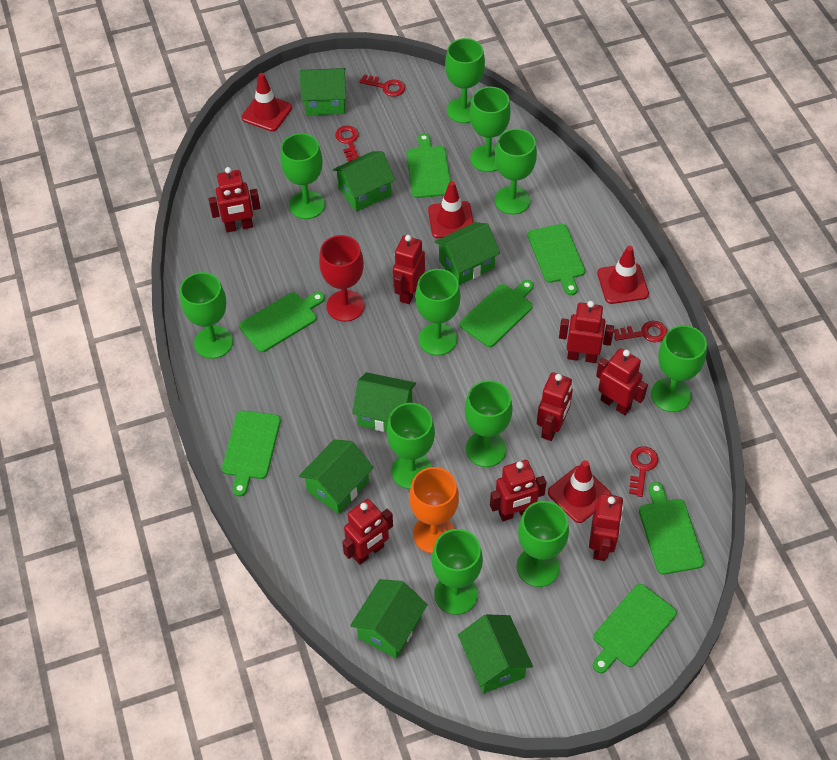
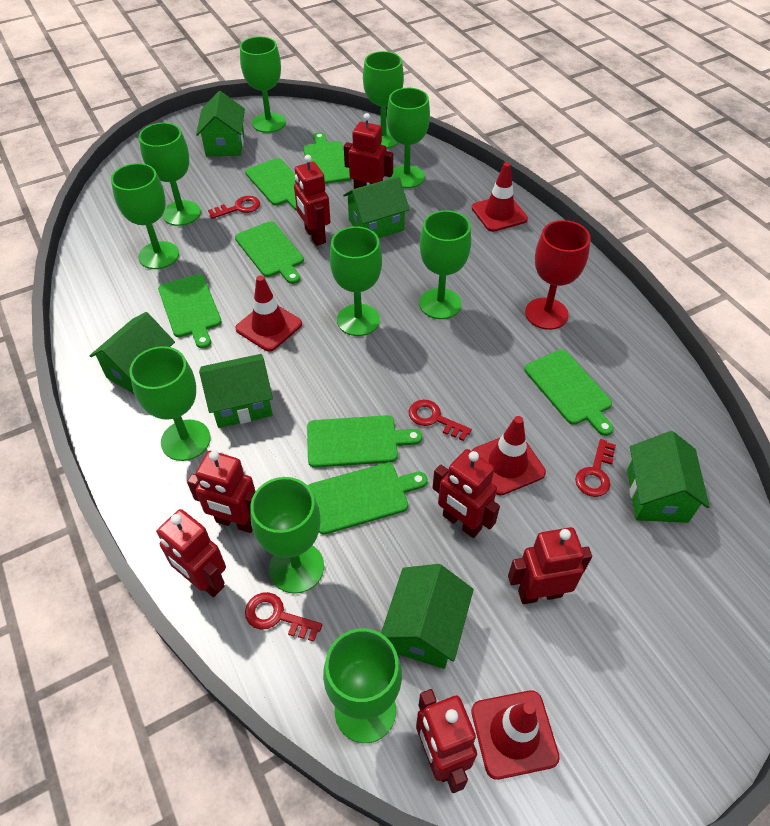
green goblet: 11 -> 10
green house: 7 -> 6
orange goblet: 1 -> 0
red robot: 8 -> 7

